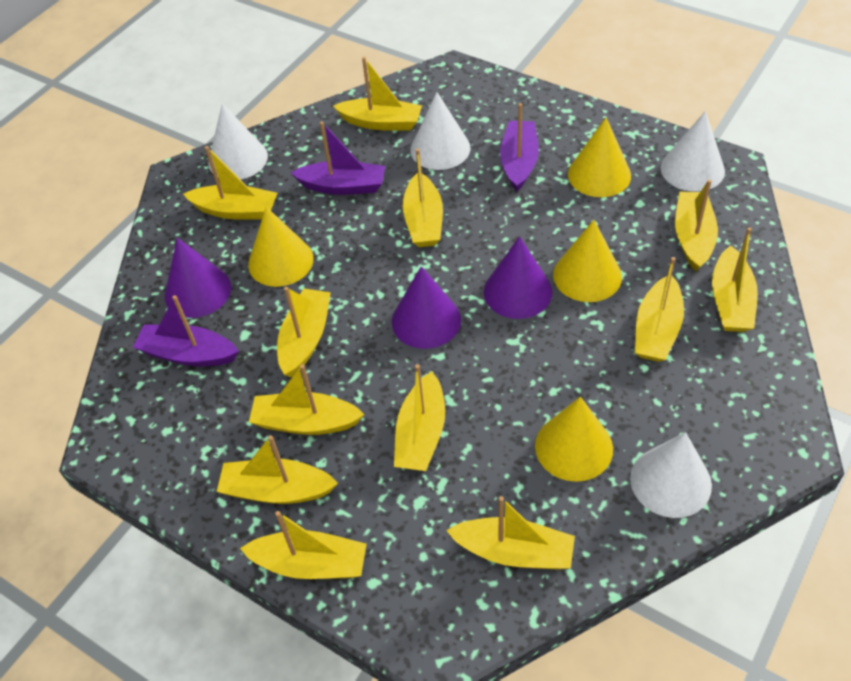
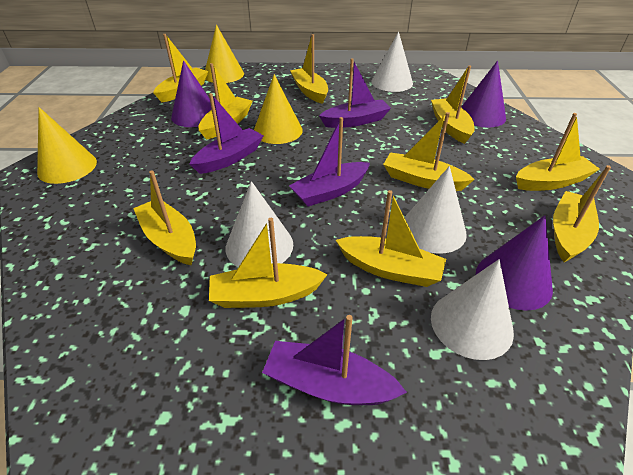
purple boat: 3 -> 4
yellow boat: 12 -> 10
yellow cone: 4 -> 3

